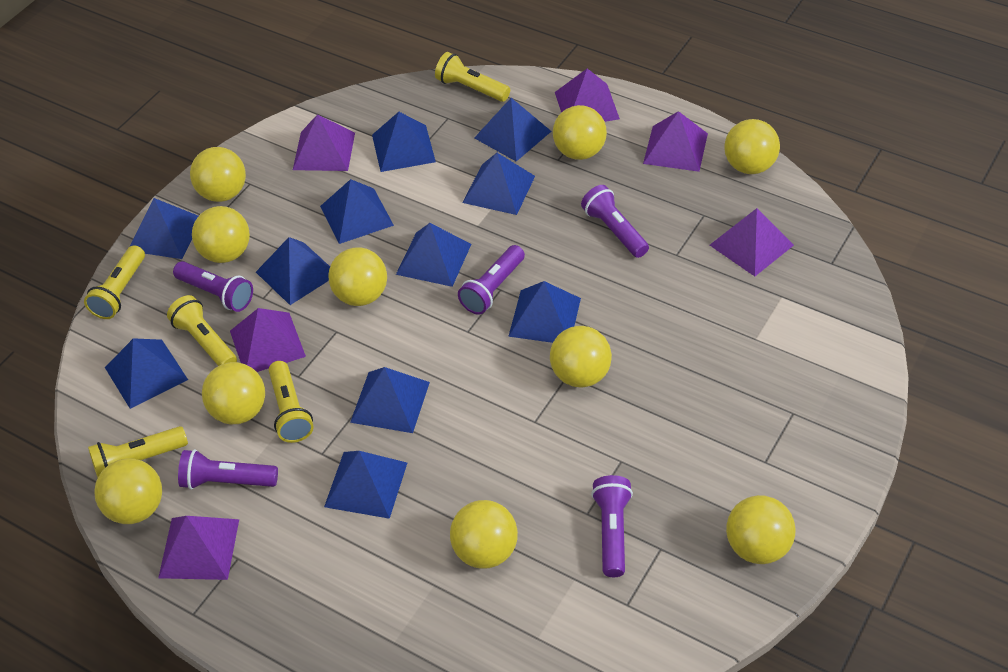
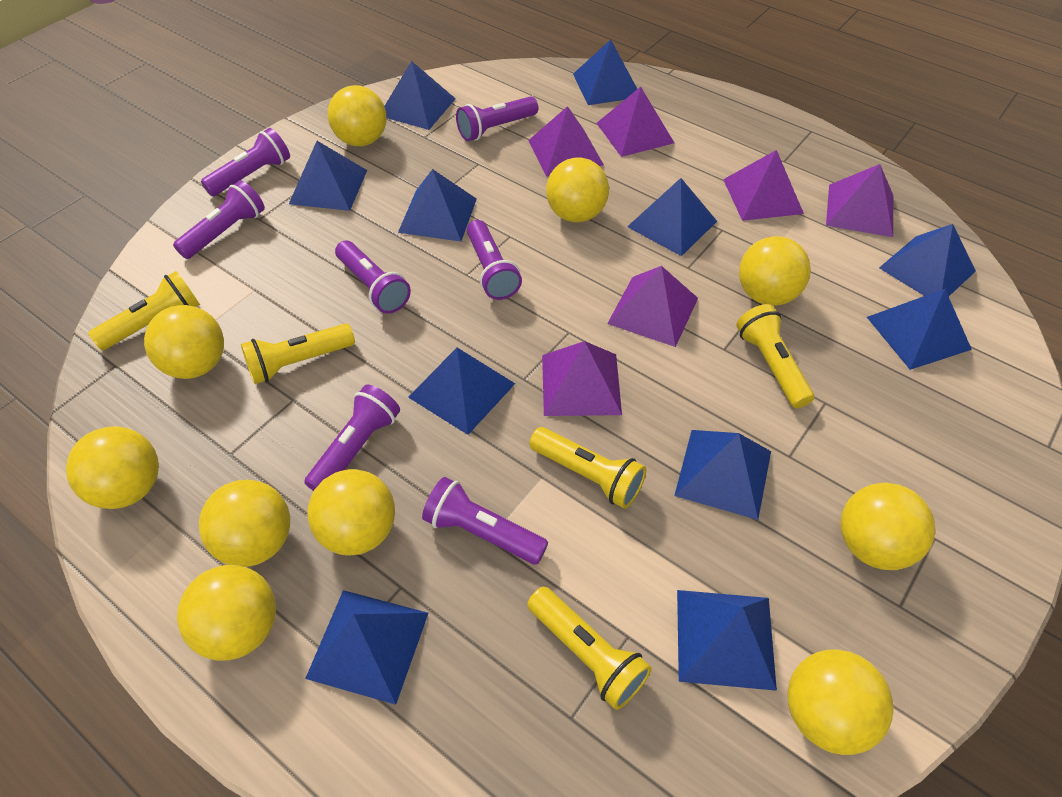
purple flashlight: 5 -> 7

